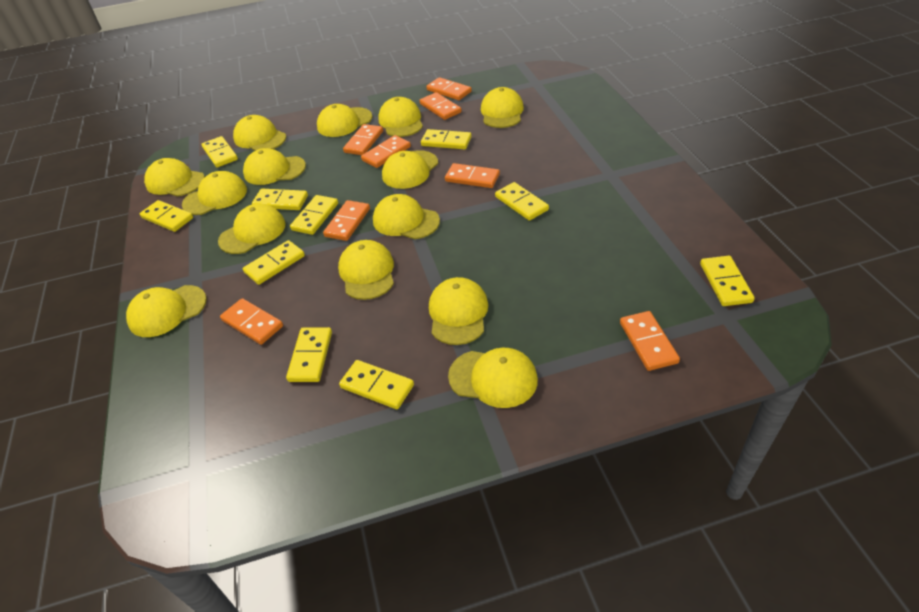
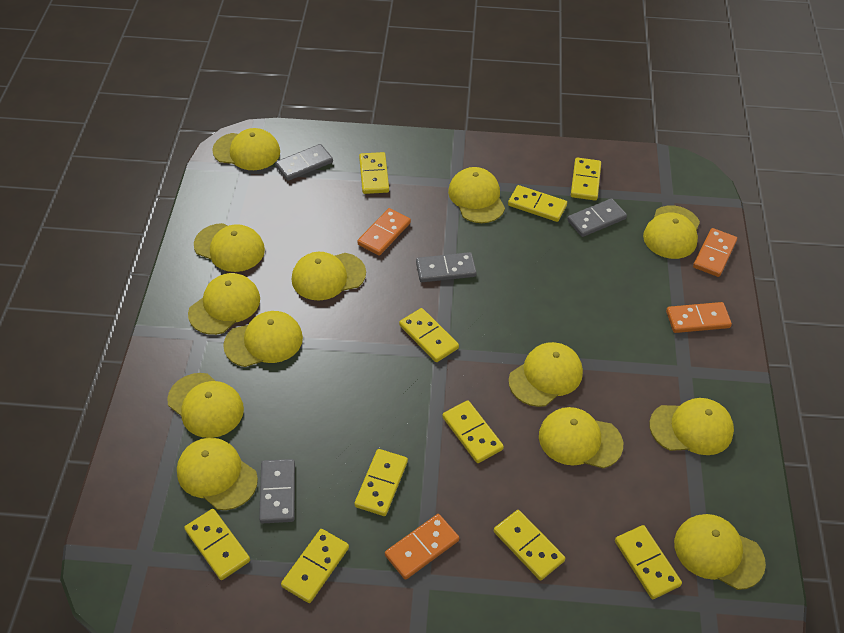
grey domino: 0 -> 4
orange domino: 8 -> 4
yellow cap: 14 -> 13

